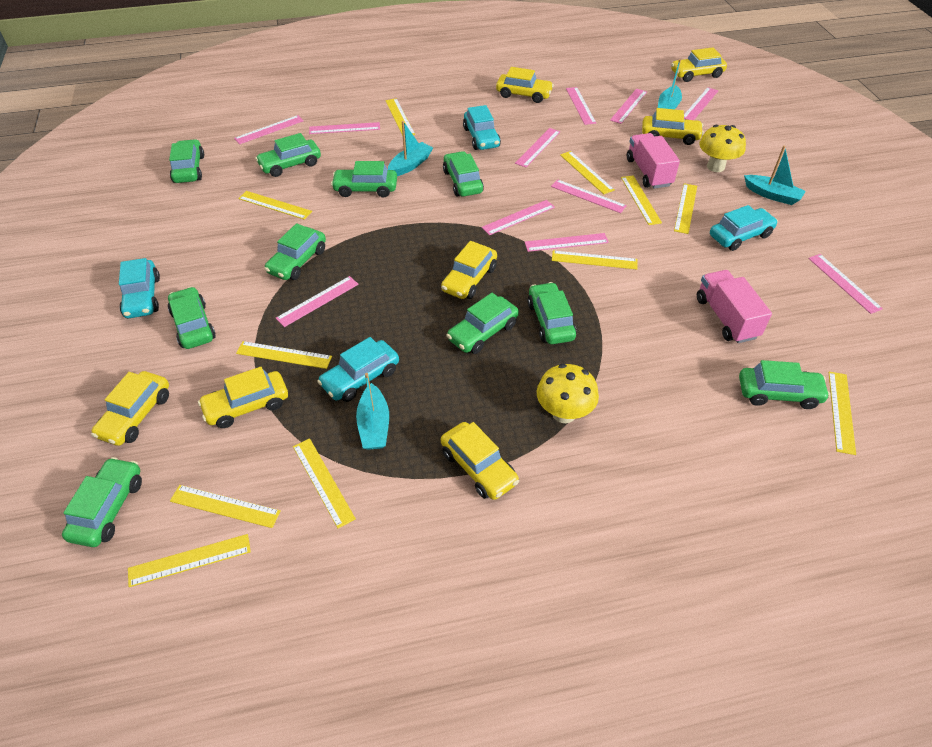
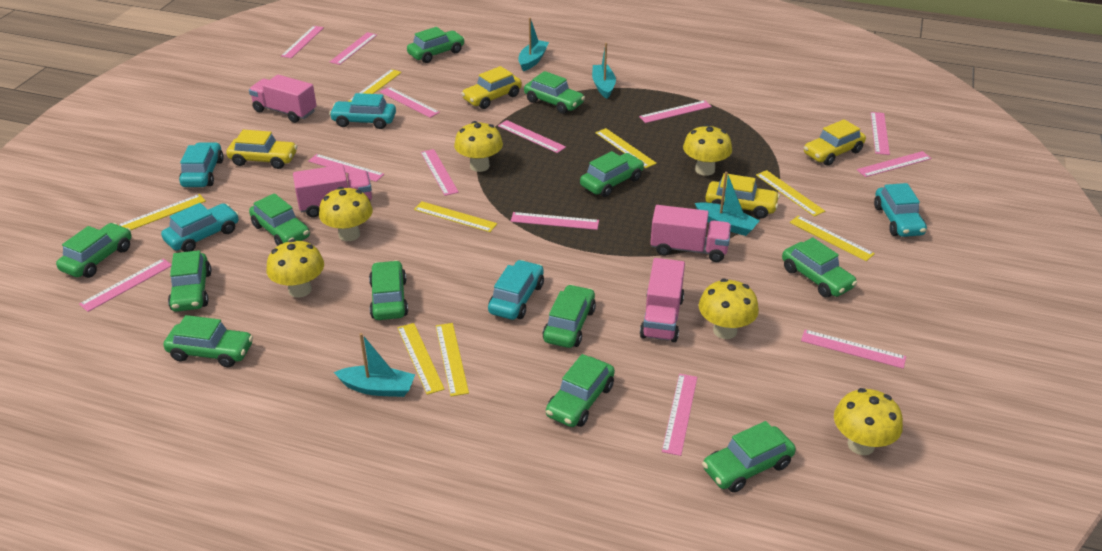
green car: 10 -> 12
pink ruler: 11 -> 13
pink truck: 2 -> 4
turquoise car: 4 -> 5
yellow car: 7 -> 4
yellow mushroom: 2 -> 6
yellow ruler: 11 -> 8

